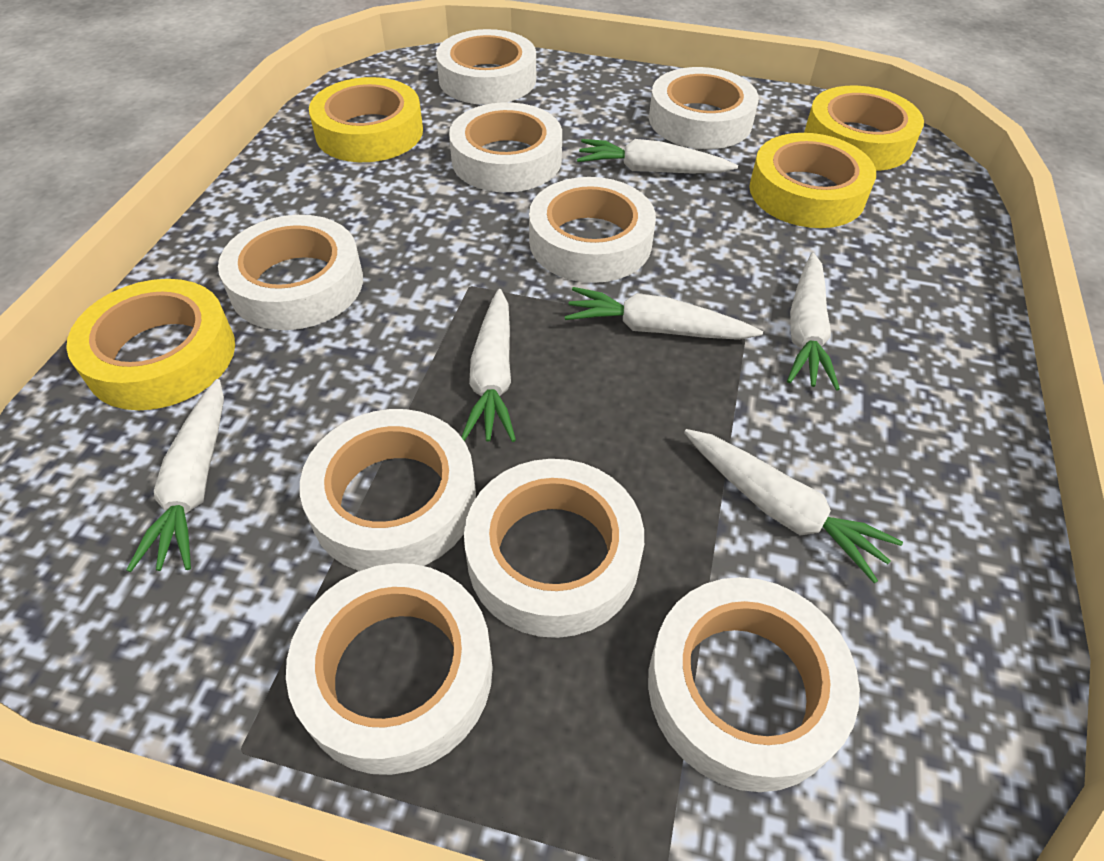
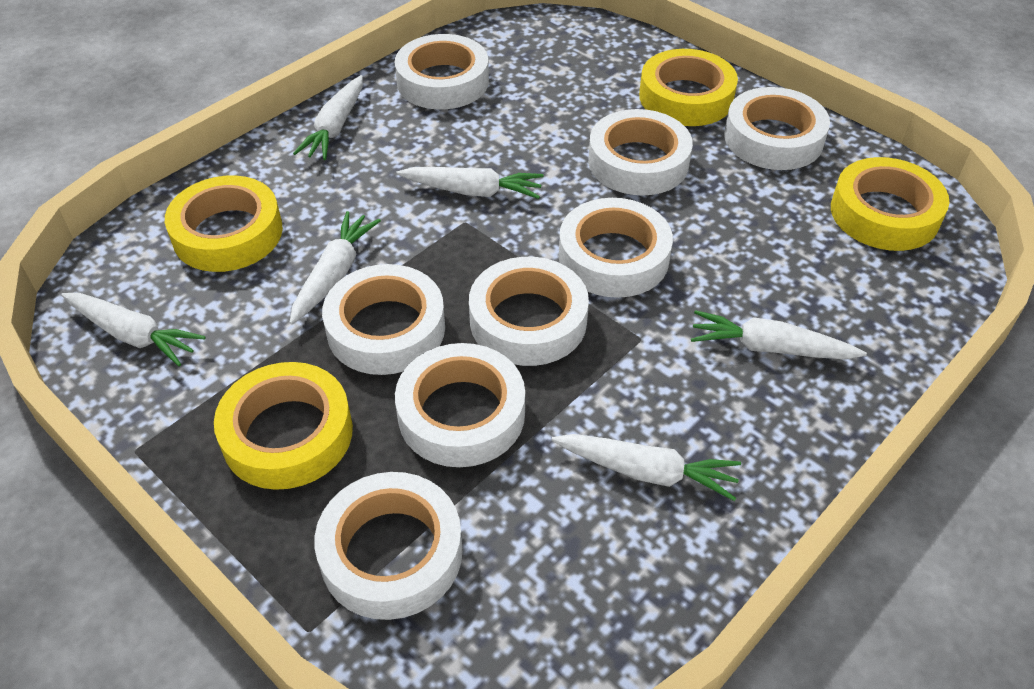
white tape: 9 -> 8

